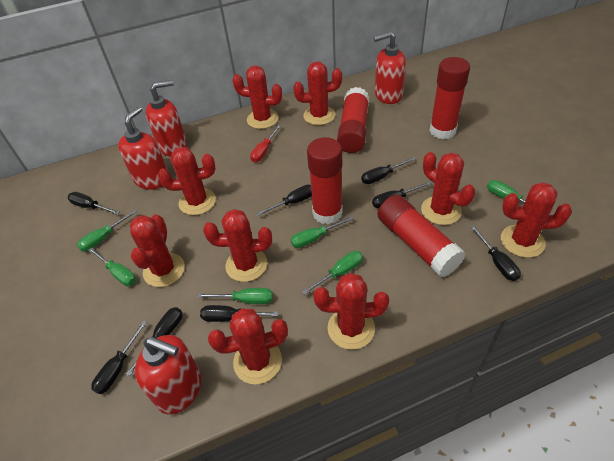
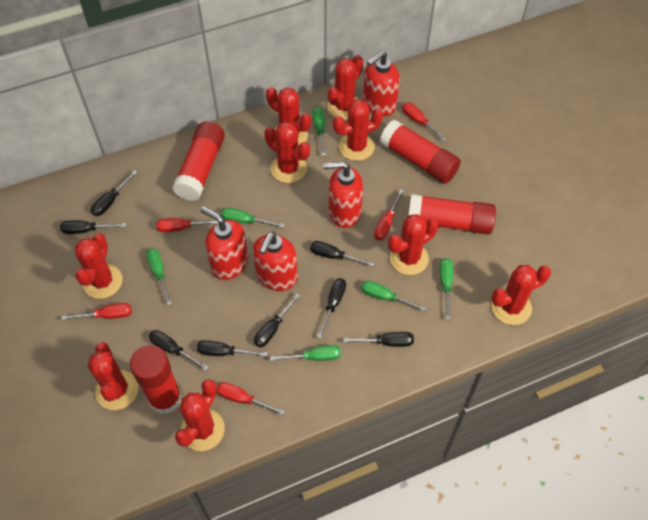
red screwdriver: 1 -> 5

